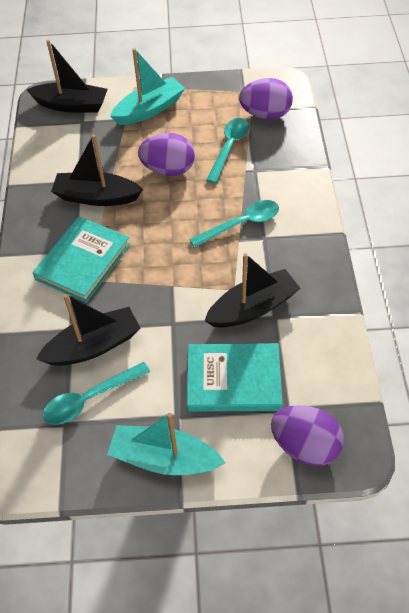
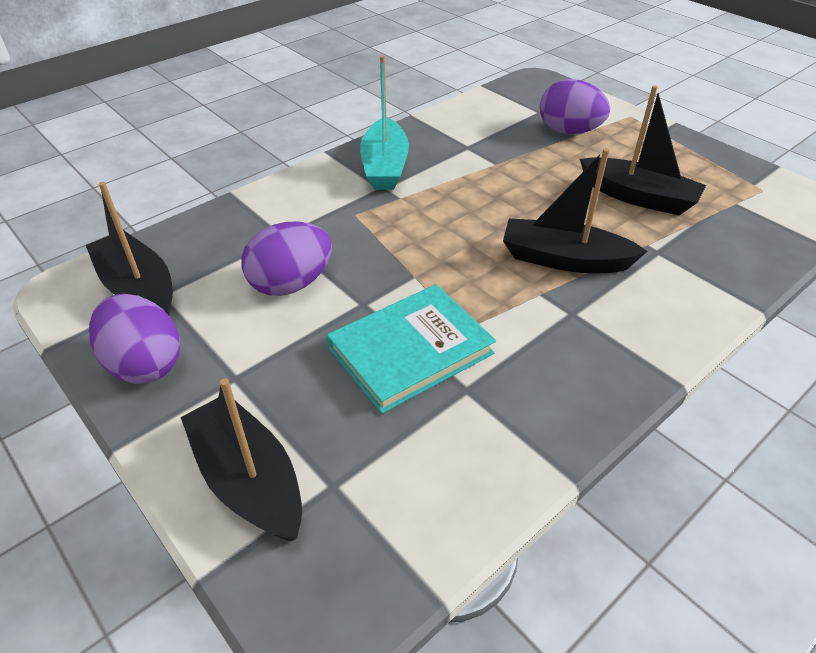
turquoise boat: 2 -> 1
turquoise book: 2 -> 1
turquoise spoon: 3 -> 0

